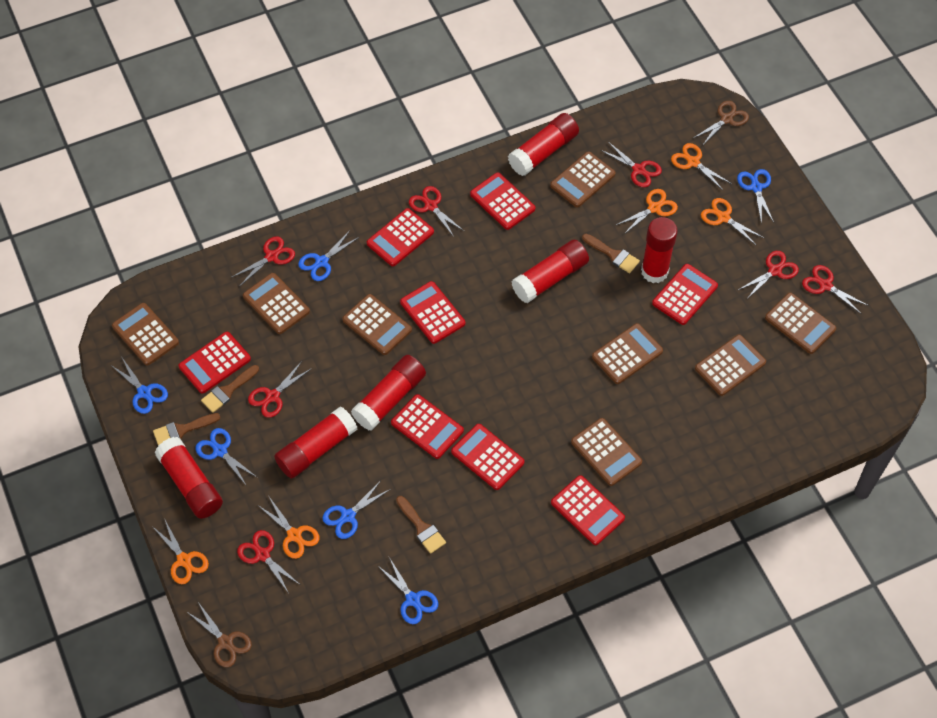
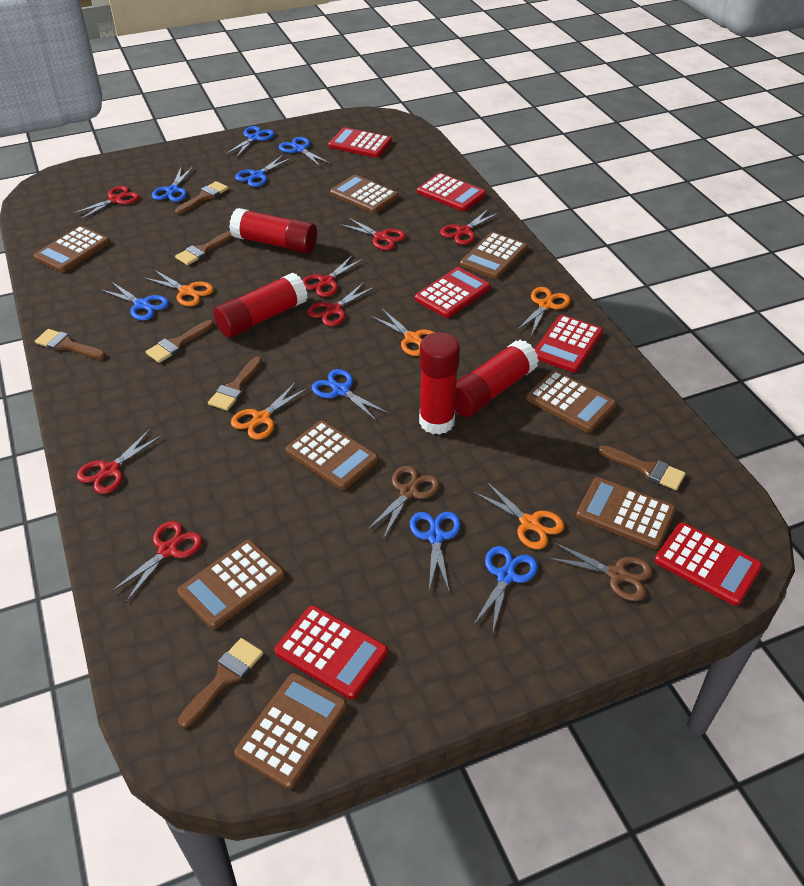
blue scissors: 6 -> 8
brown brush: 4 -> 7
red calculator: 8 -> 6
red glue stick: 6 -> 4

